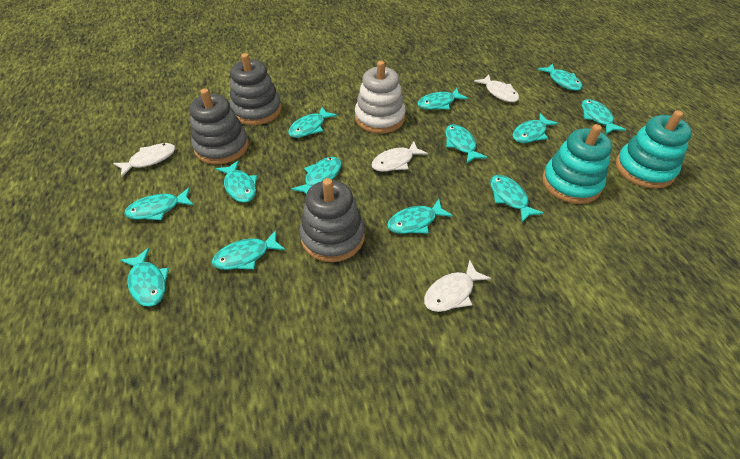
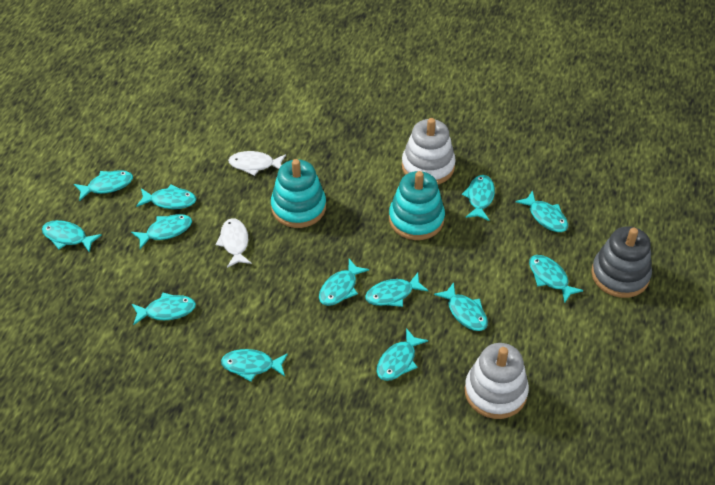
grey stacking toy: 3 -> 1
white fish: 4 -> 2
white stacking toy: 1 -> 2

